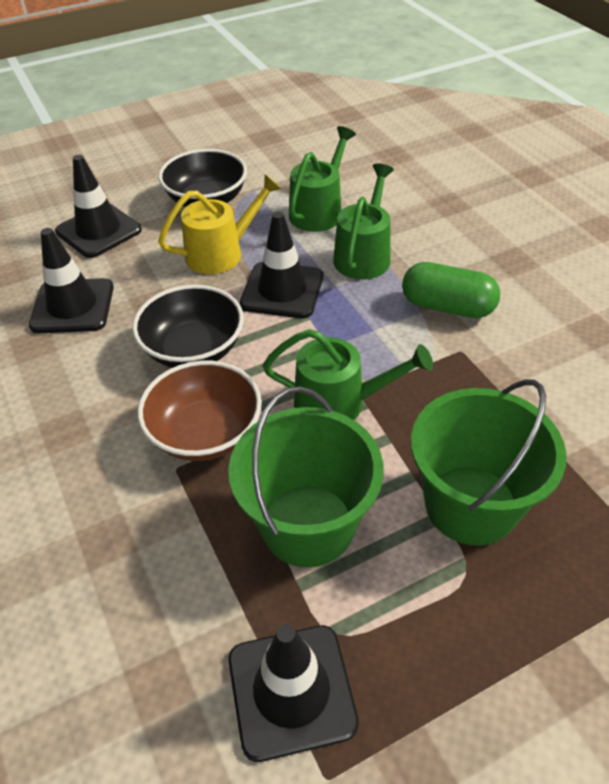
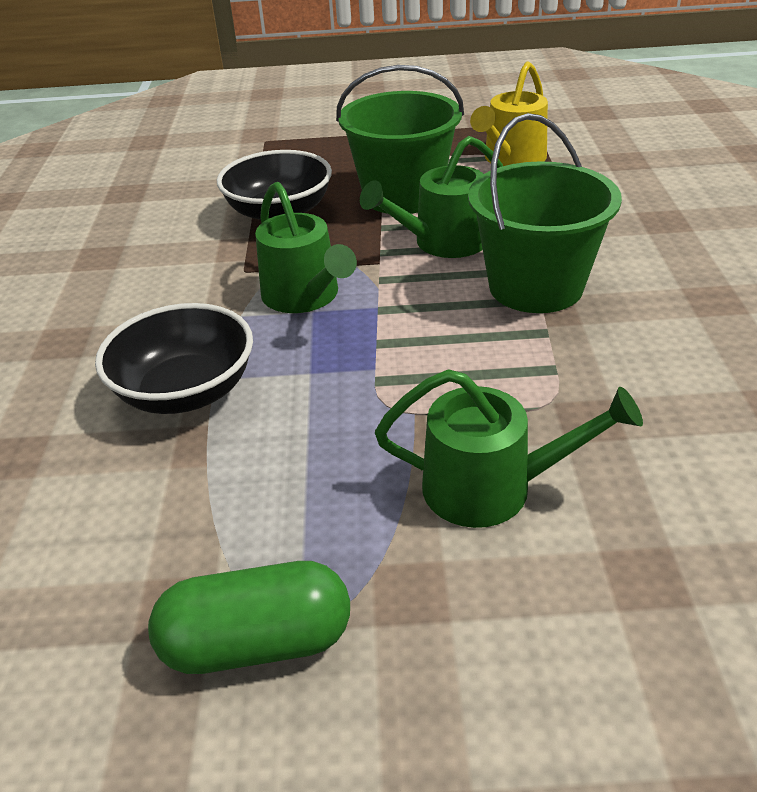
black traffic cone: 4 -> 0
brown bowl: 1 -> 0

